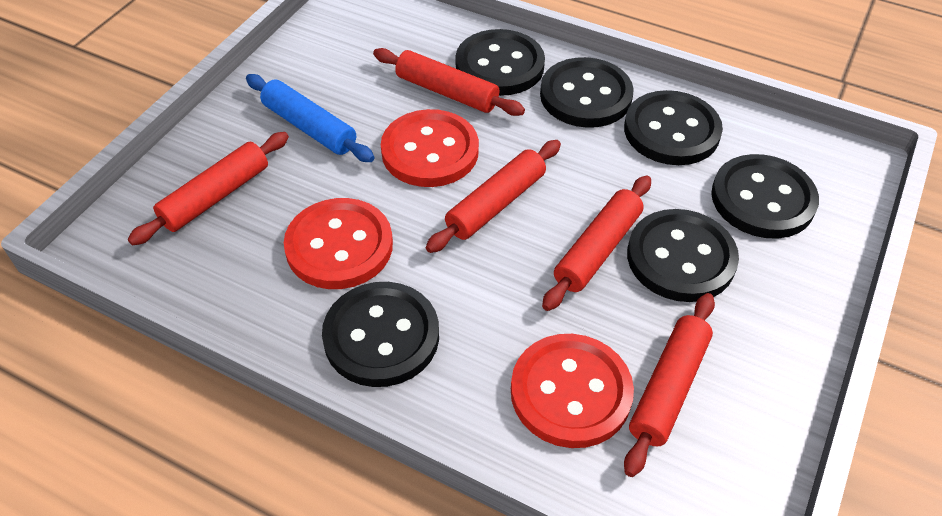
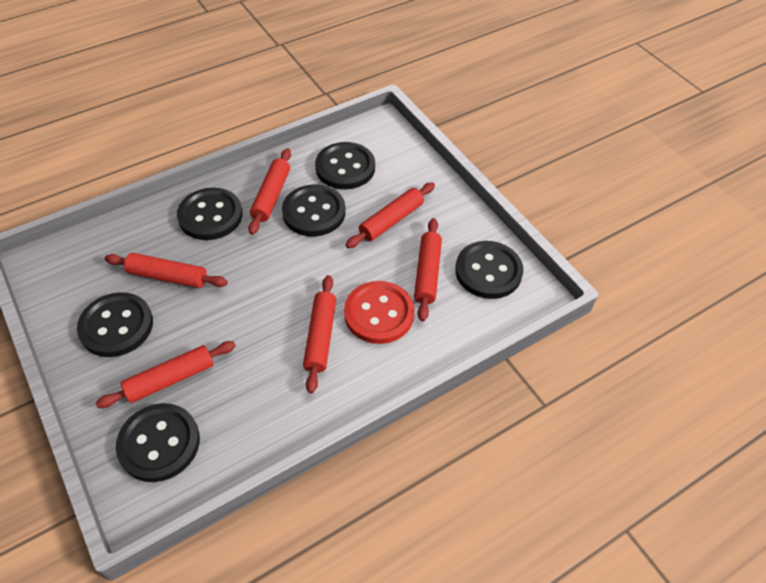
blue rolling pin: 1 -> 0
red button: 3 -> 1
red rolling pin: 5 -> 6

